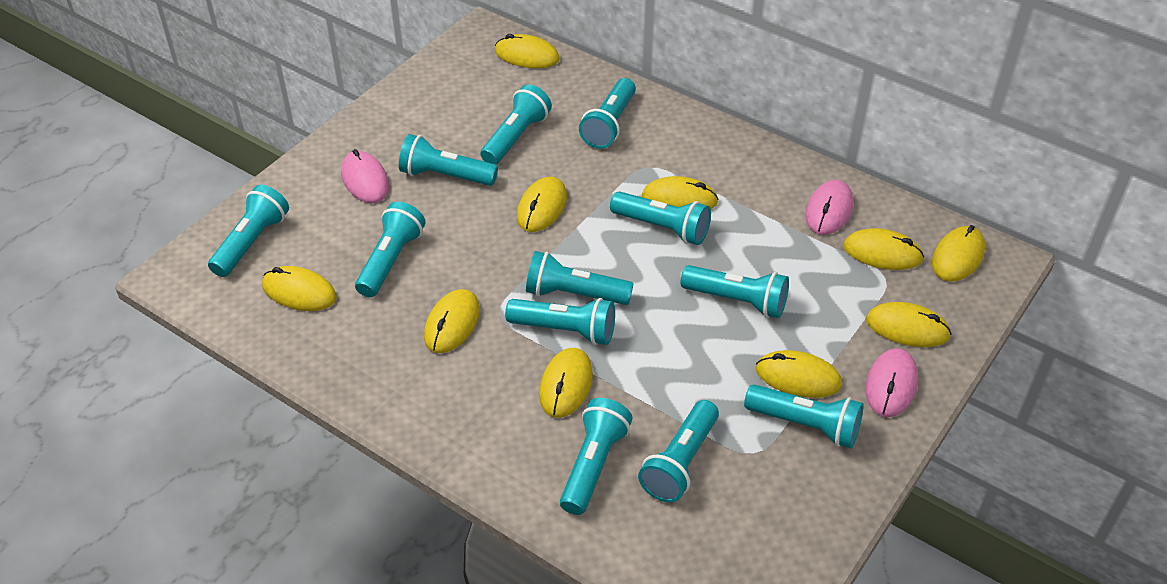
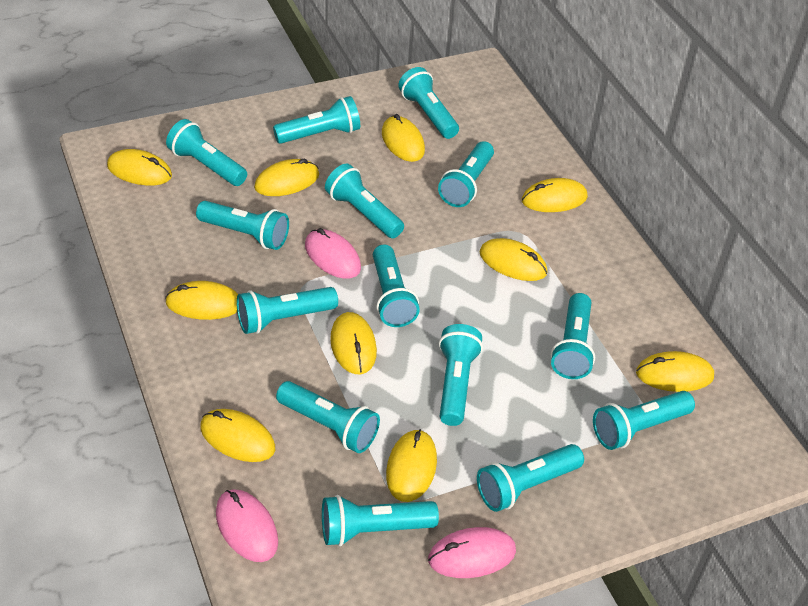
turquoise flashlight: 12 -> 14

